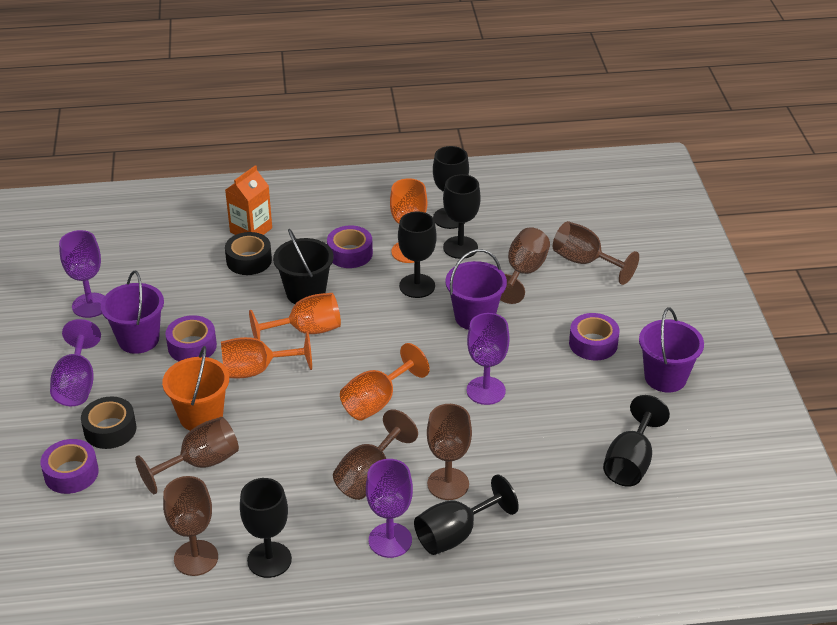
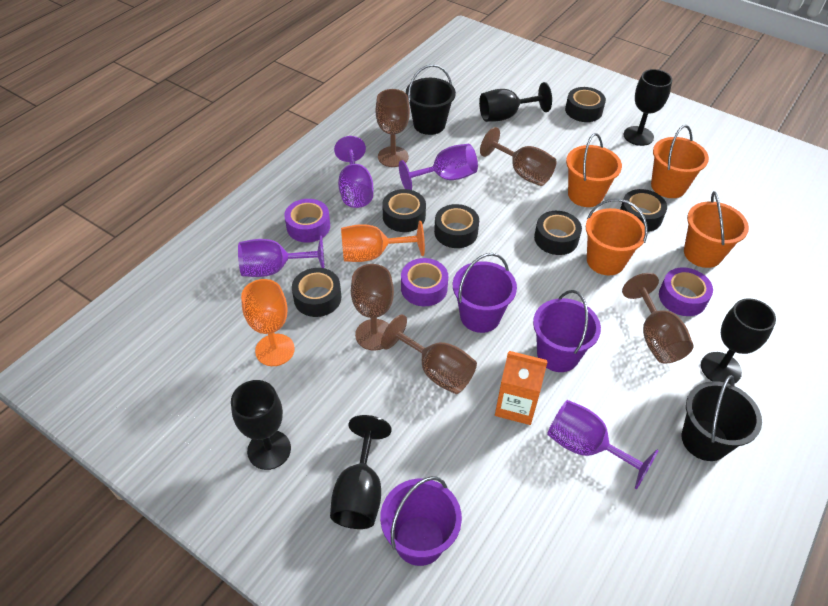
black bucket: 1 -> 2
black goblet: 6 -> 5
black tape: 2 -> 6
brown goblet: 6 -> 5
orange bucket: 1 -> 4
orange goblet: 4 -> 2
purple tape: 4 -> 3

